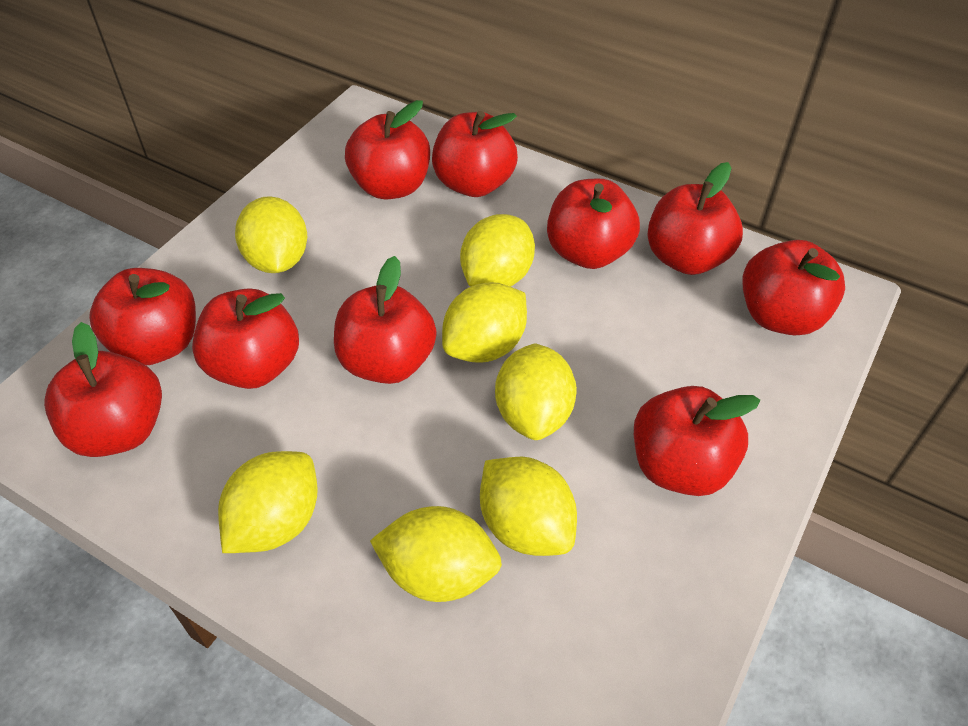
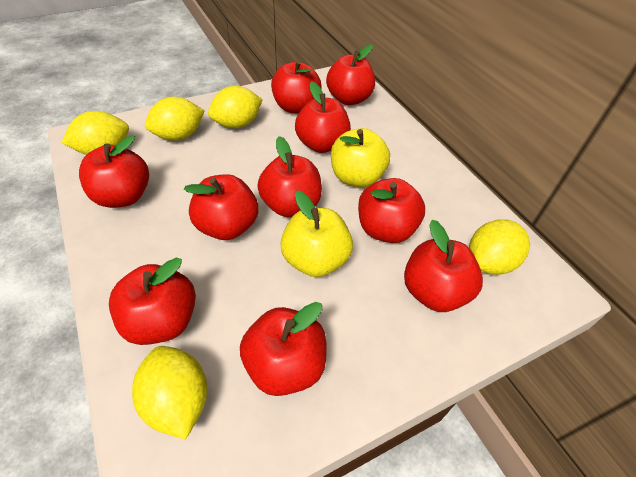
yellow apple: 0 -> 2
yellow lemon: 7 -> 5

